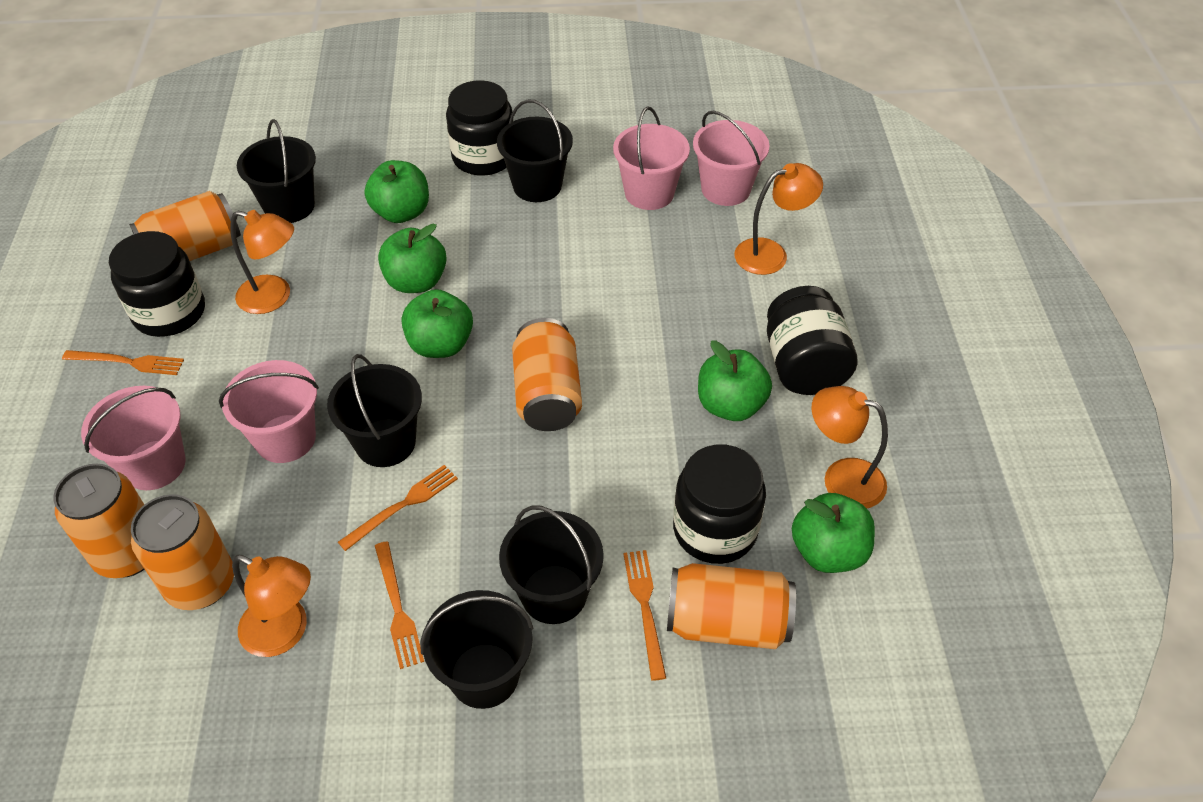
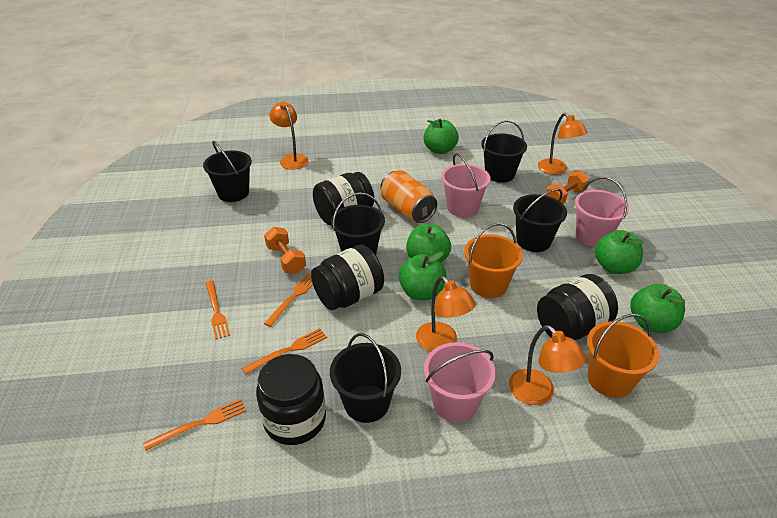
orange bucket: 0 -> 2
orange can: 5 -> 1
orange dumbbell: 0 -> 2
pink bucket: 4 -> 3

